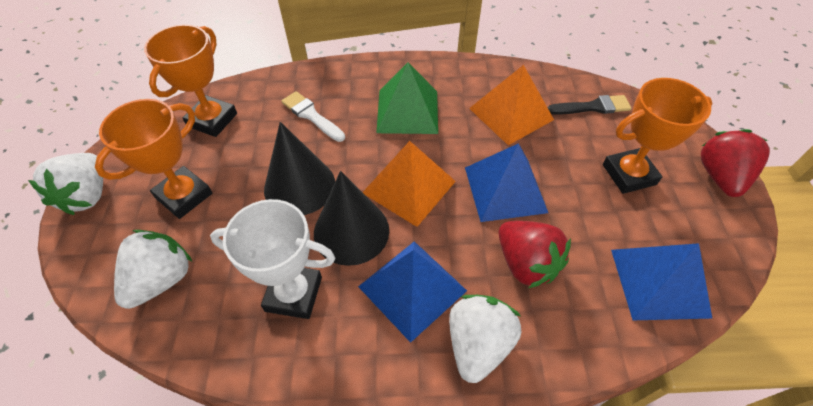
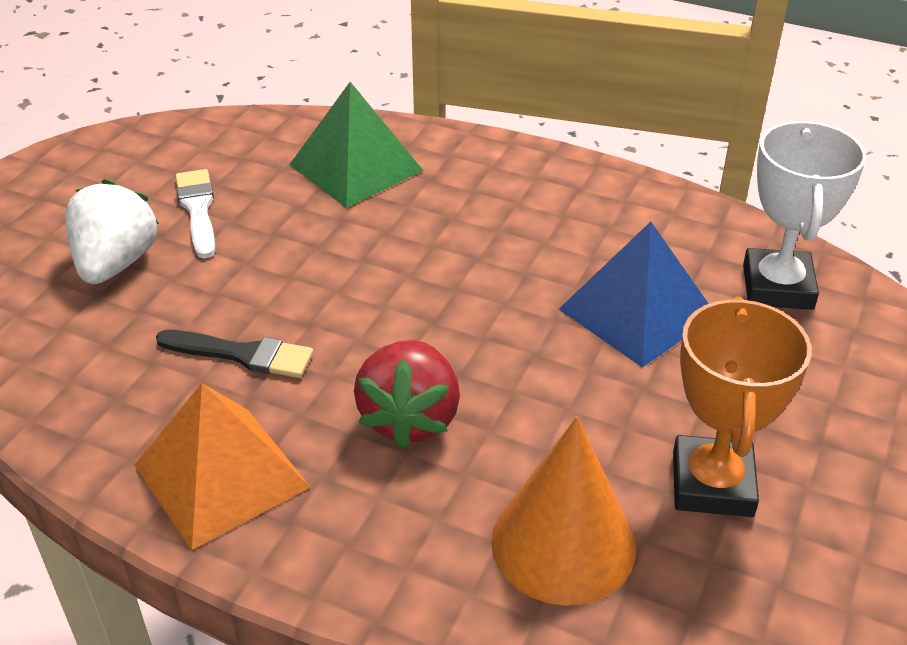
black cone: 2 -> 0
blue pyramid: 3 -> 1
orange cone: 0 -> 1
orange pyramid: 2 -> 1
orange trophy: 3 -> 1
red strawberry: 2 -> 1
white strawberry: 3 -> 1

